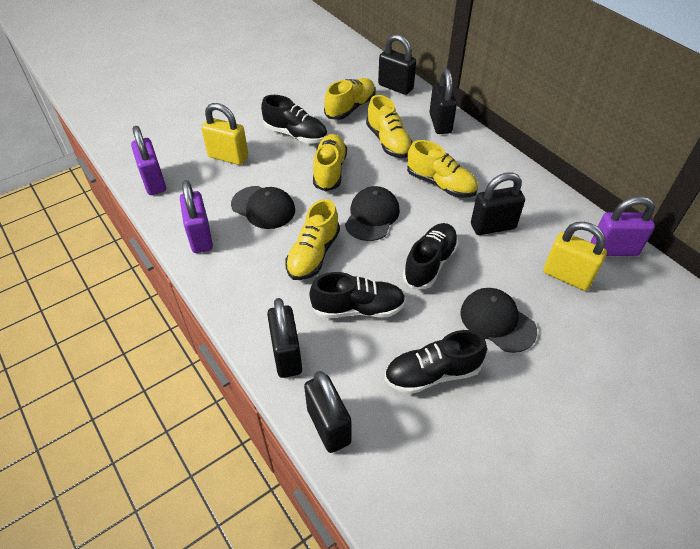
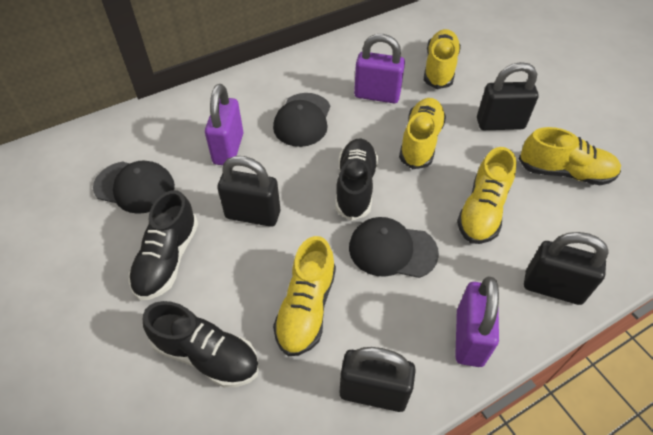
black padlock: 5 -> 4
black shoe: 4 -> 3
yellow padlock: 2 -> 0

